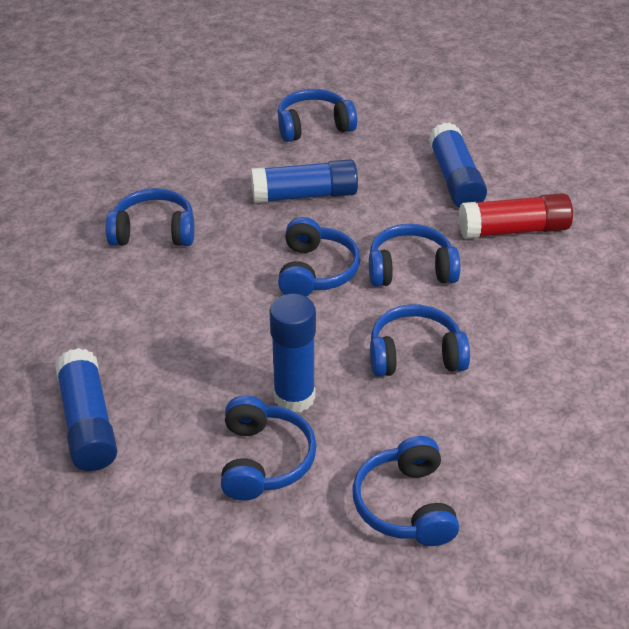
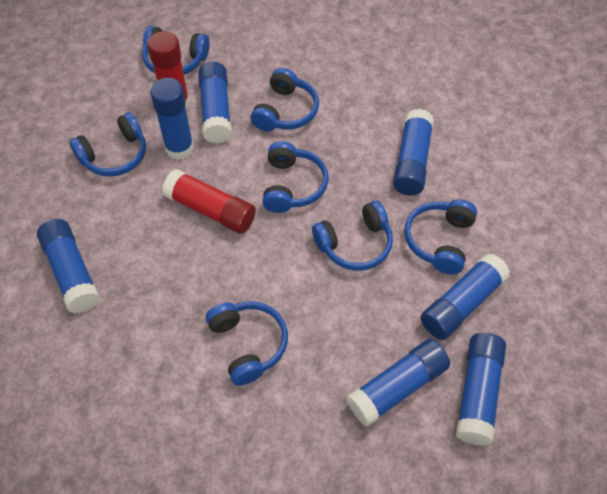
blue glue stick: 4 -> 7
red glue stick: 1 -> 2

